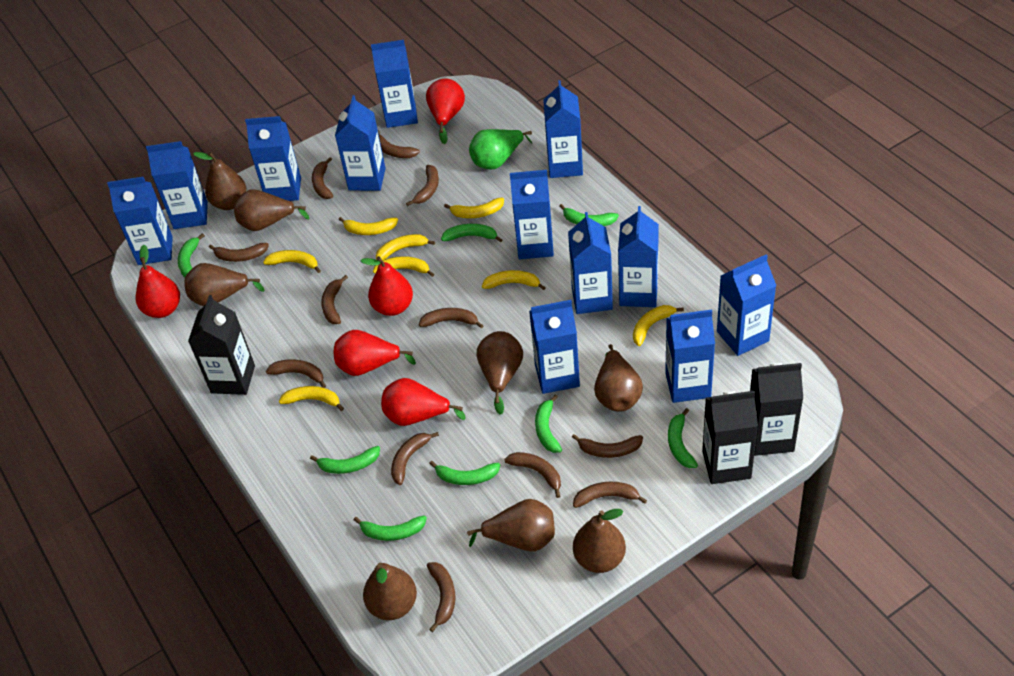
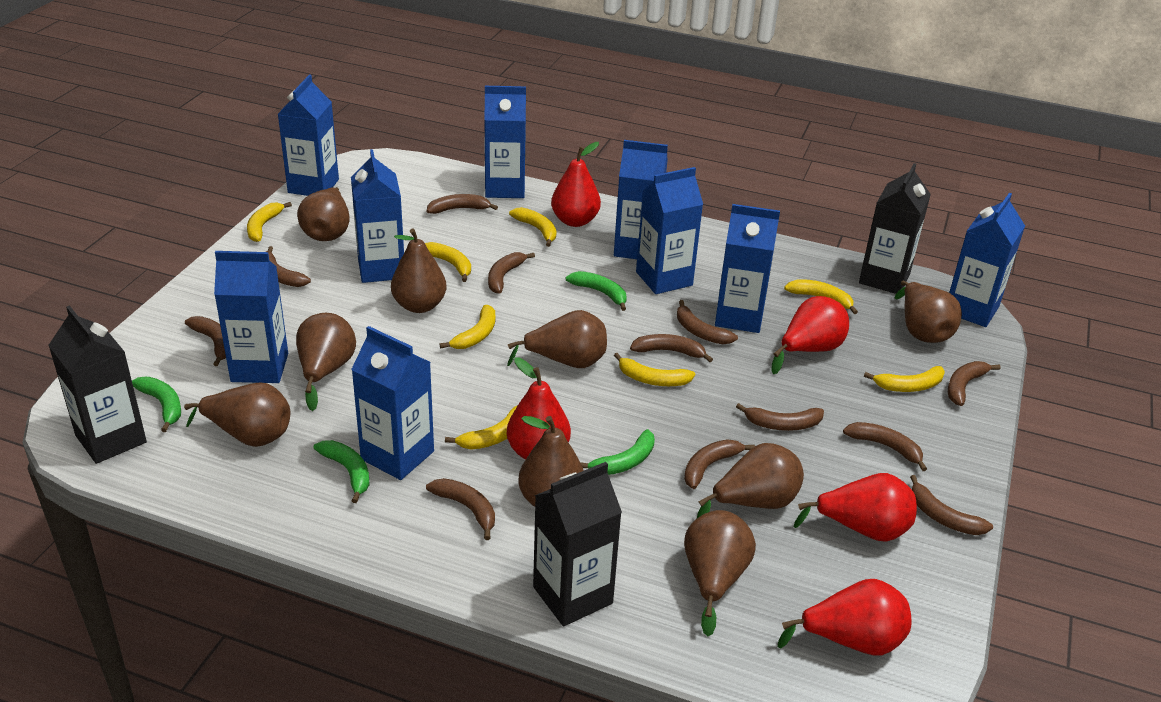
blue carton: 12 -> 9
brown pear: 8 -> 9
green banana: 8 -> 4
green pear: 1 -> 0

